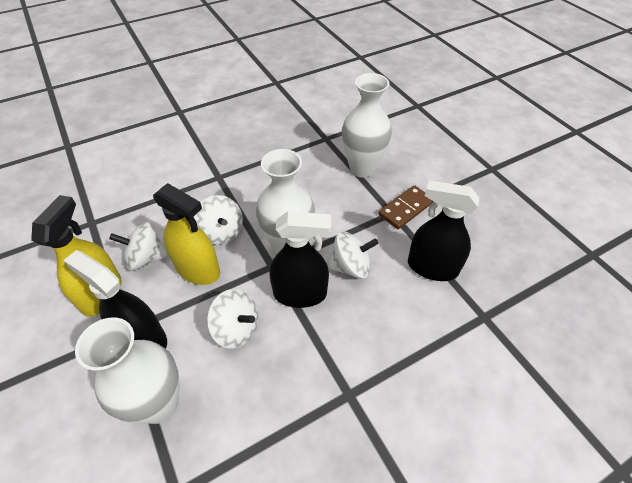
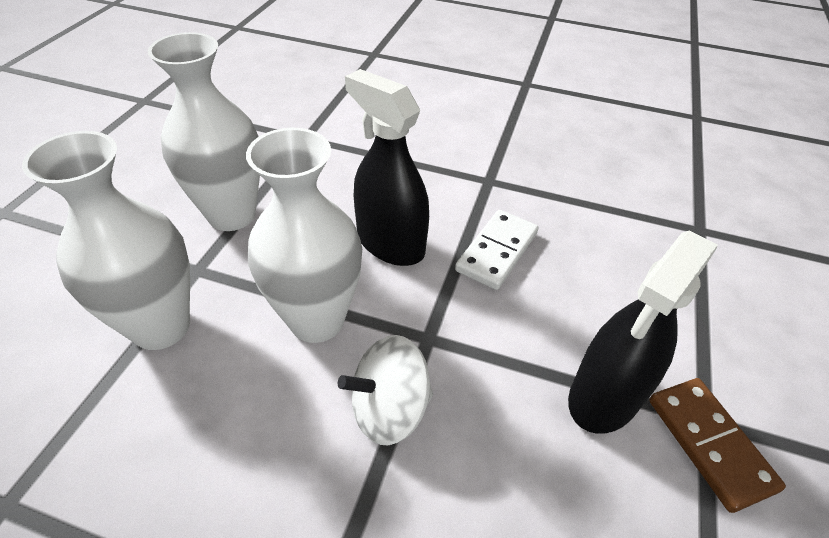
black spray bottle: 3 -> 2
white domino: 0 -> 1
white spinning top: 4 -> 1
yellow spray bottle: 2 -> 0

